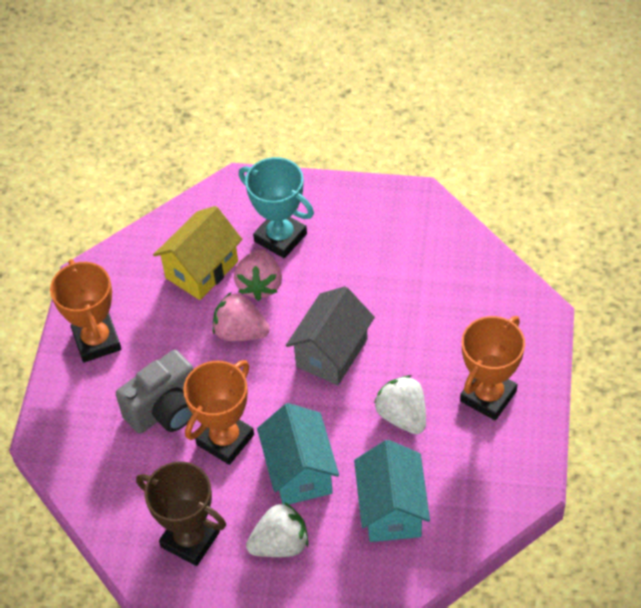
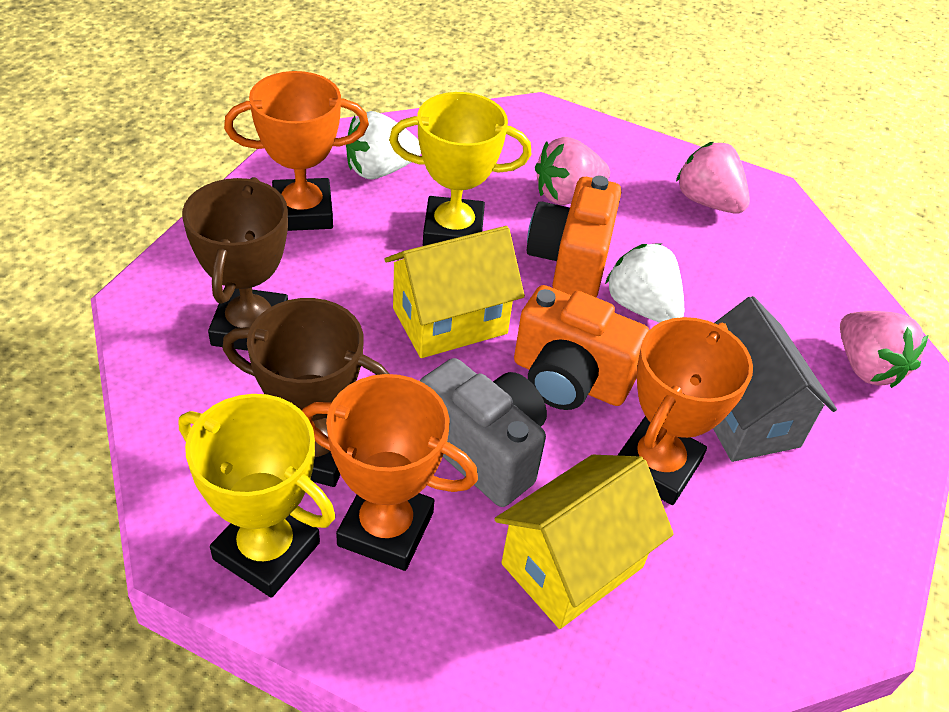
brown trophy: 1 -> 2
orange camera: 0 -> 2
pink strawberry: 2 -> 3
turquoise house: 2 -> 0
turquoise trophy: 1 -> 0
yellow house: 1 -> 2
yellow trophy: 0 -> 2

